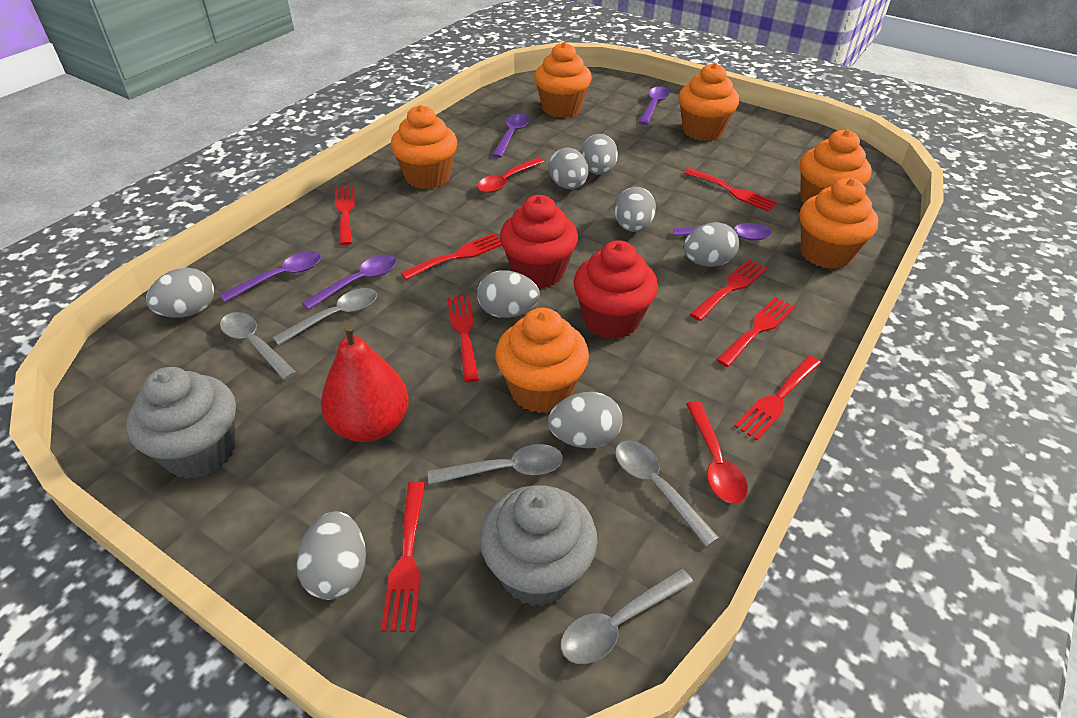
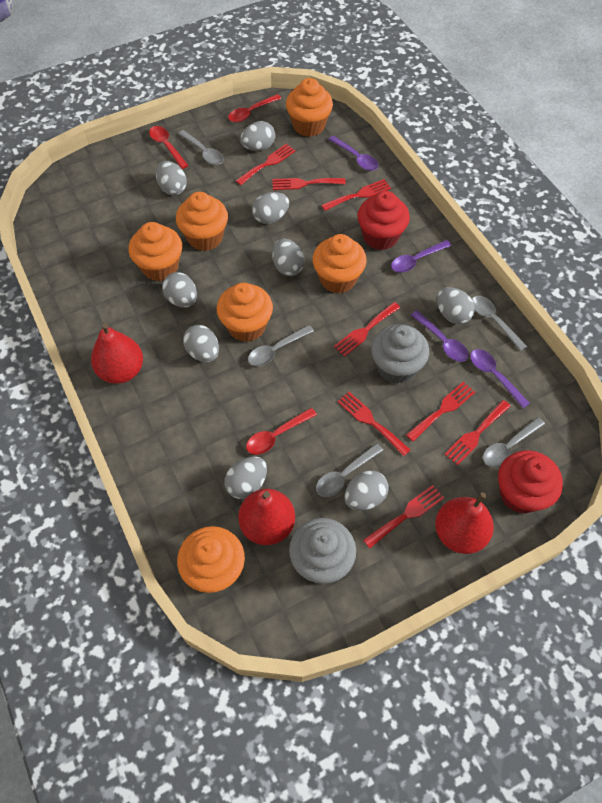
grey egg: 8 -> 9
purple spoon: 5 -> 4
red pear: 1 -> 3
red spoon: 2 -> 3

